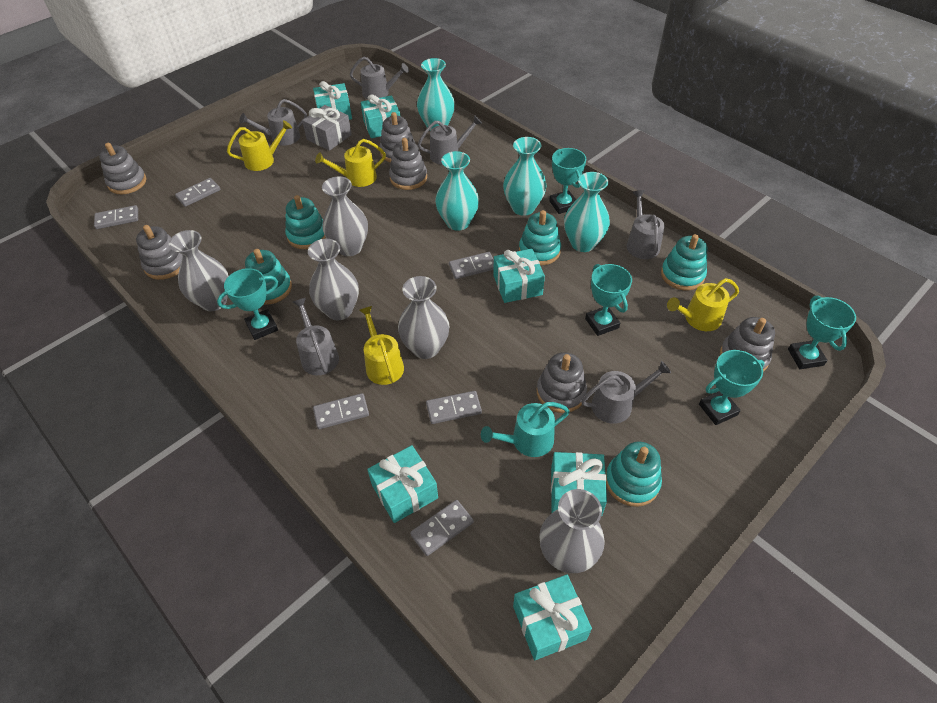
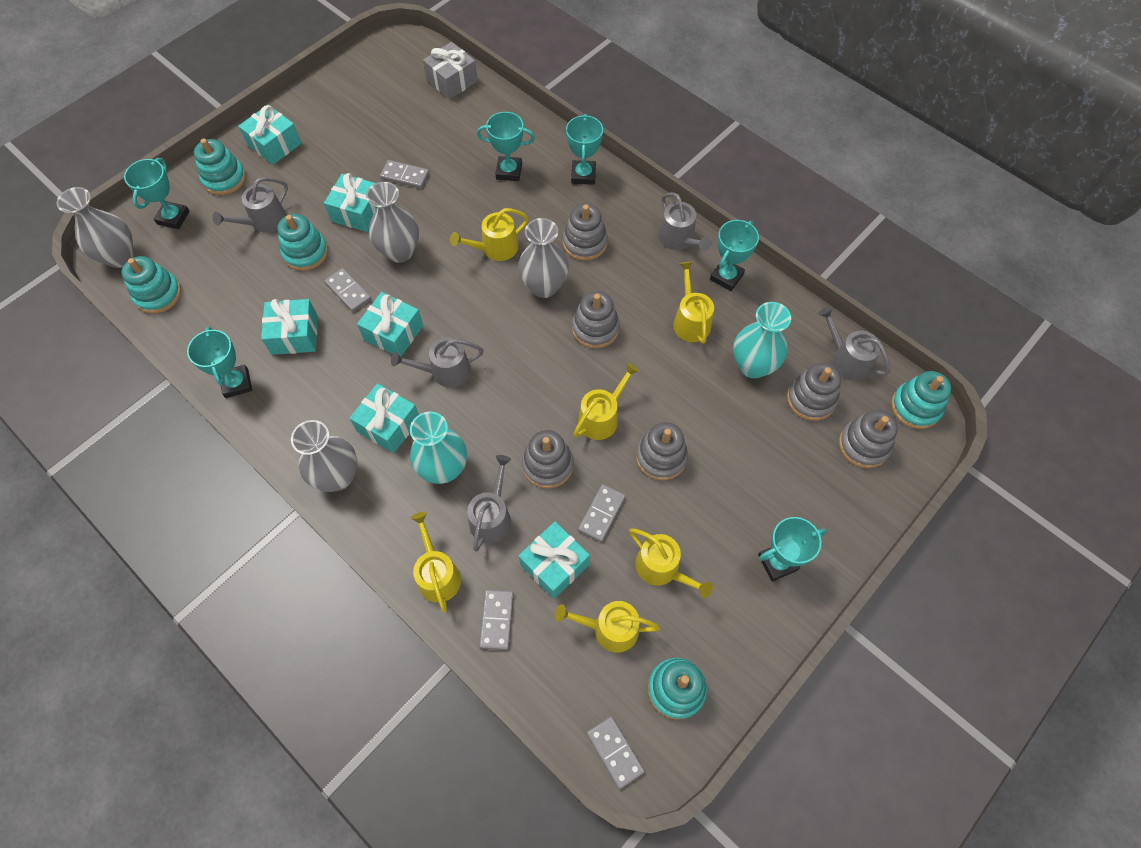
grey domino: 6 -> 5
grey vase: 5 -> 4
grey watering can: 6 -> 5
turquoise trophy: 5 -> 6
turquoise vase: 4 -> 2
turquoise watering can: 1 -> 0
yellow watering can: 4 -> 6

